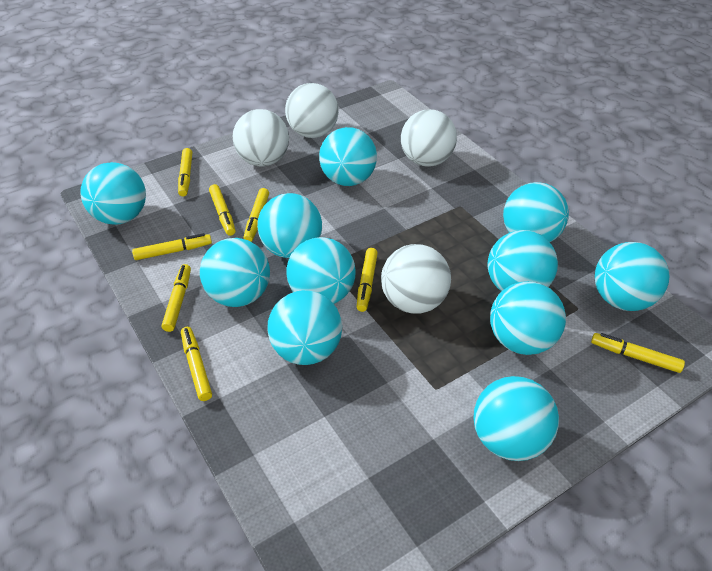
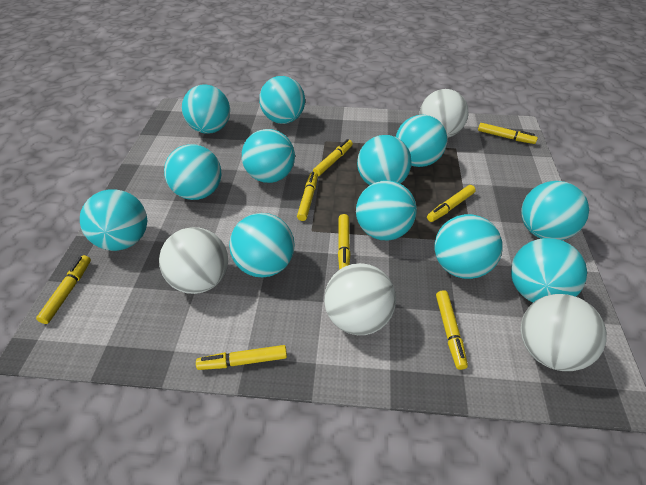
turquoise ball: 11 -> 12

